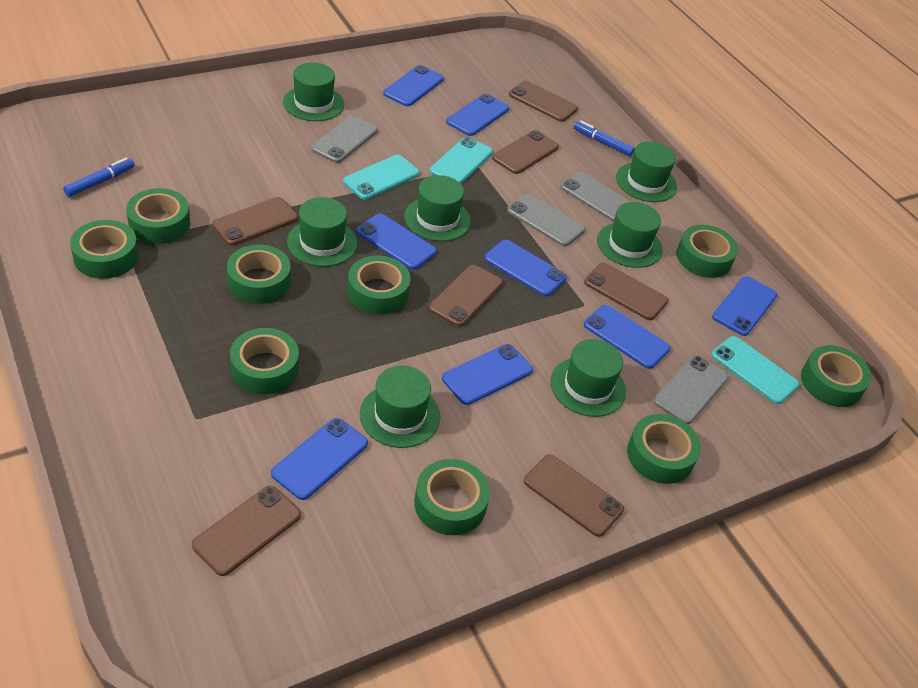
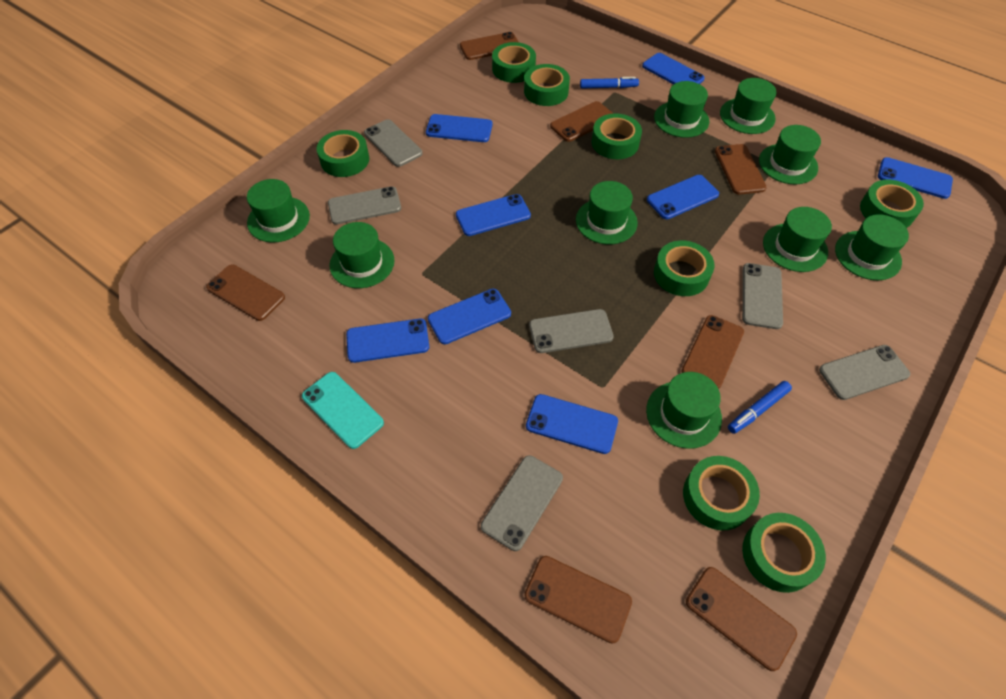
green hat: 7 -> 9
green tape: 9 -> 8
grey phone: 4 -> 6
turquoise phone: 3 -> 1

